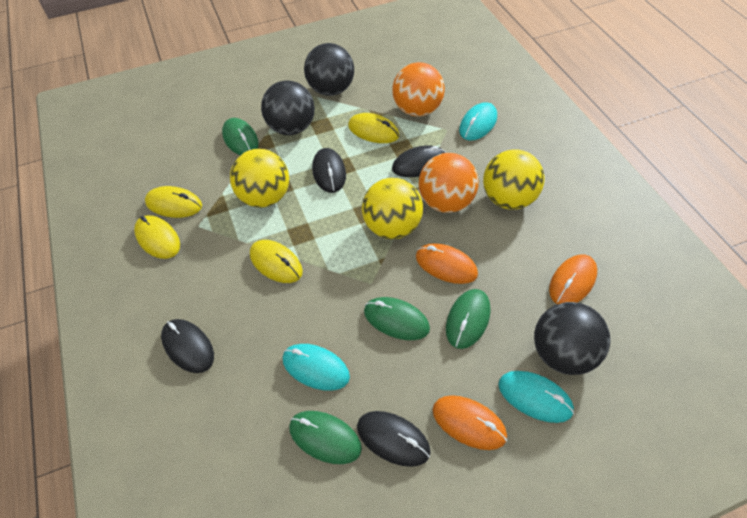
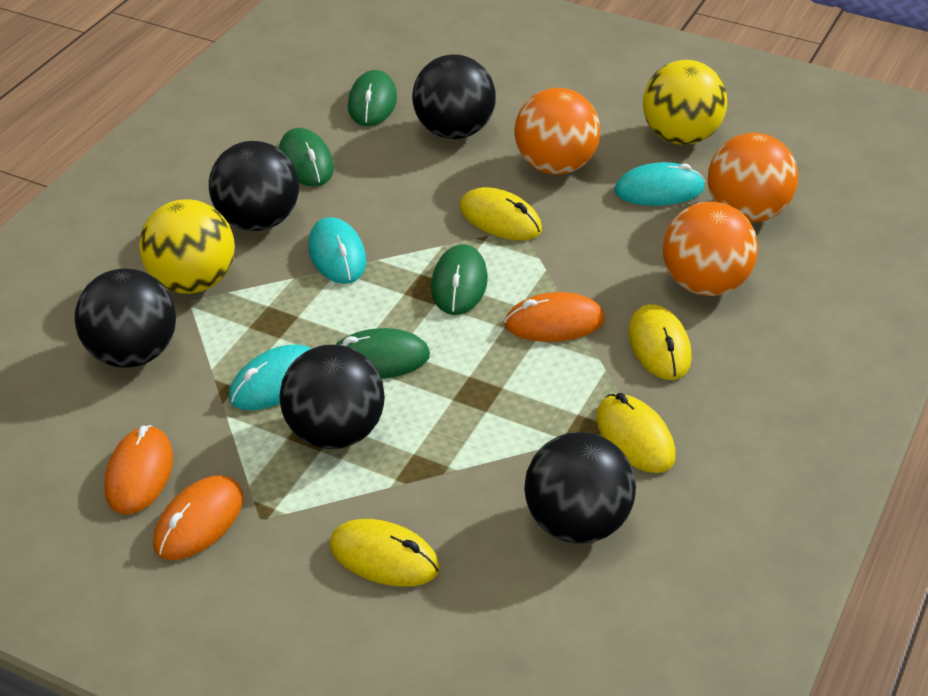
black ball: 3 -> 5
black mouse: 4 -> 0
orange ball: 2 -> 3
yellow ball: 3 -> 2

